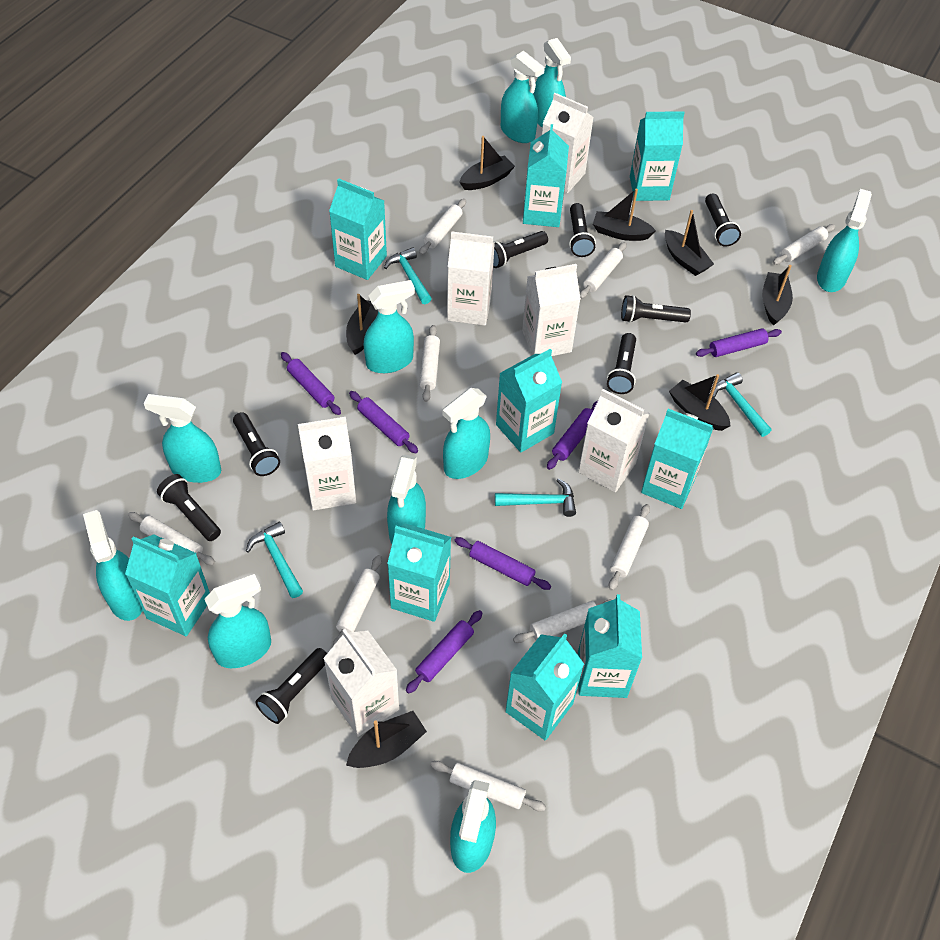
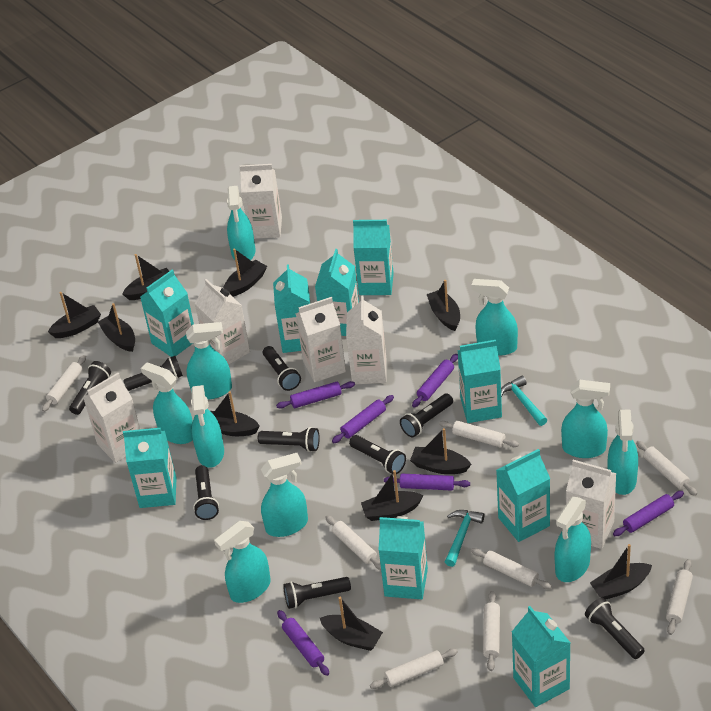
black boat: 7 -> 10
black flashlight: 8 -> 9
turquoise hammer: 4 -> 2
white rolling pin: 9 -> 8

